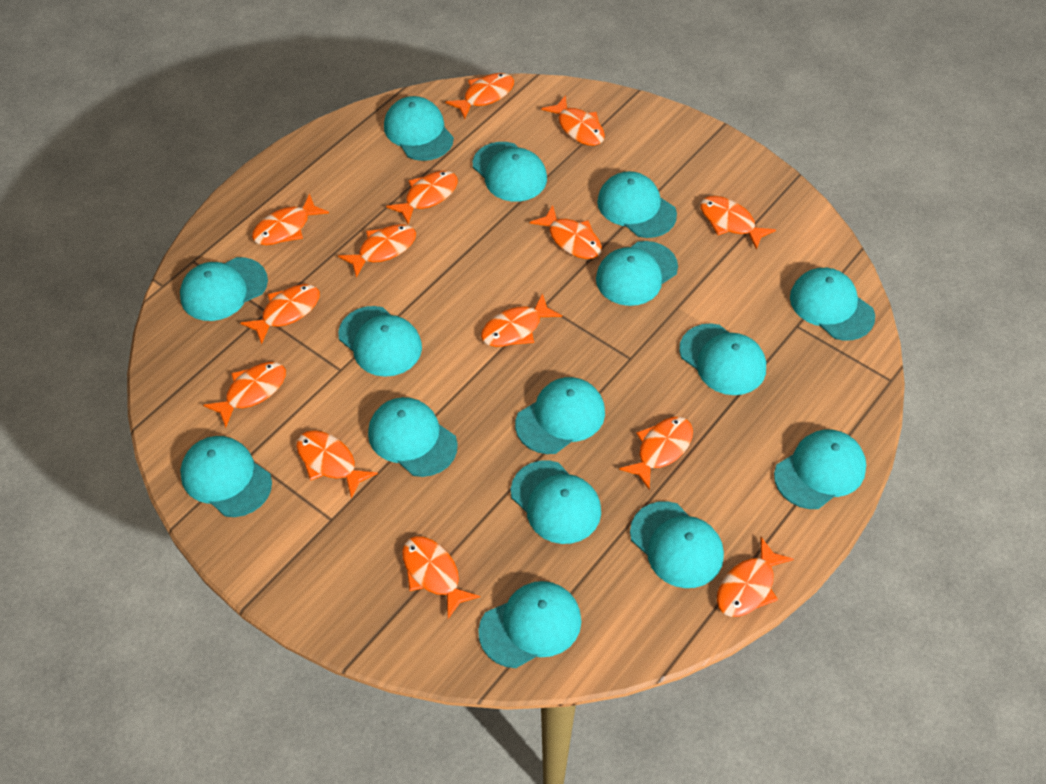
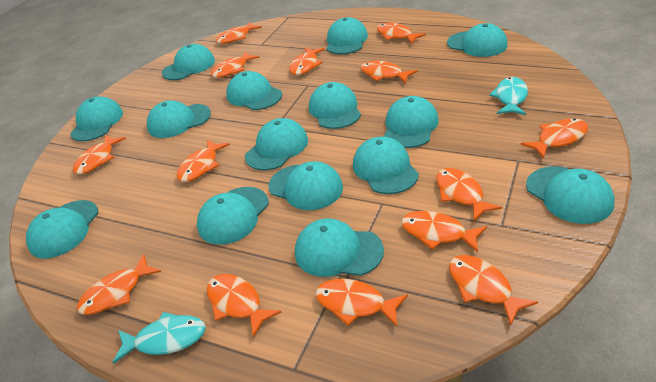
turquoise fish: 0 -> 2

